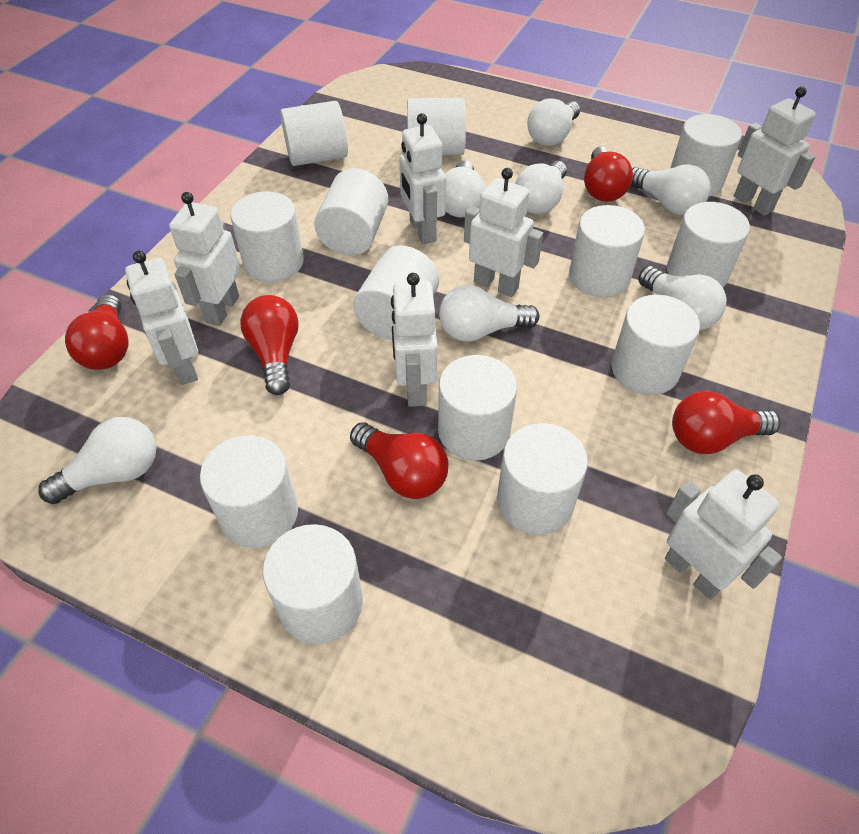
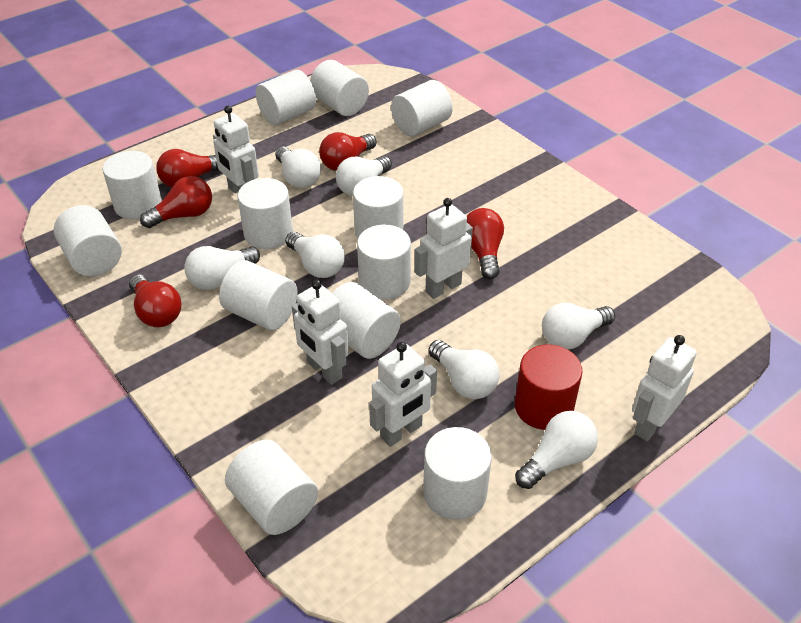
red cylinder: 0 -> 1
white cylinder: 13 -> 12
white robot: 7 -> 5

